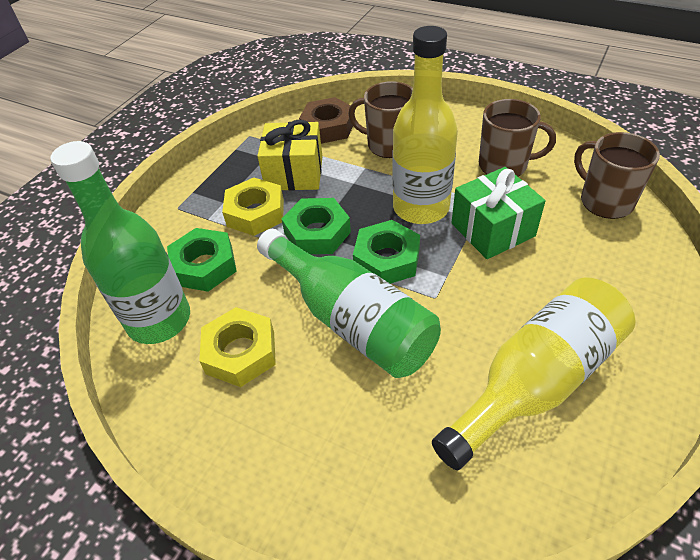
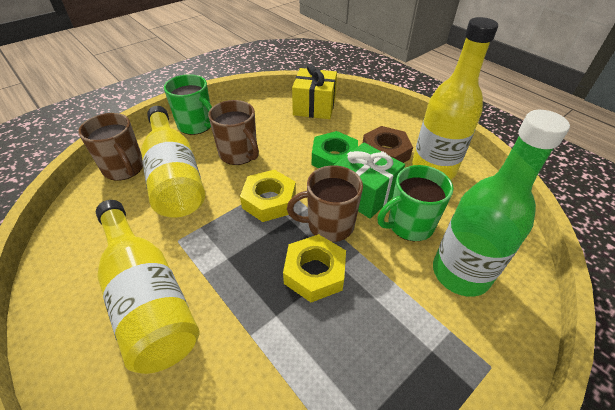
green bottle: 2 -> 1
green mug: 0 -> 2
green nut: 3 -> 1
yellow bottle: 2 -> 3

